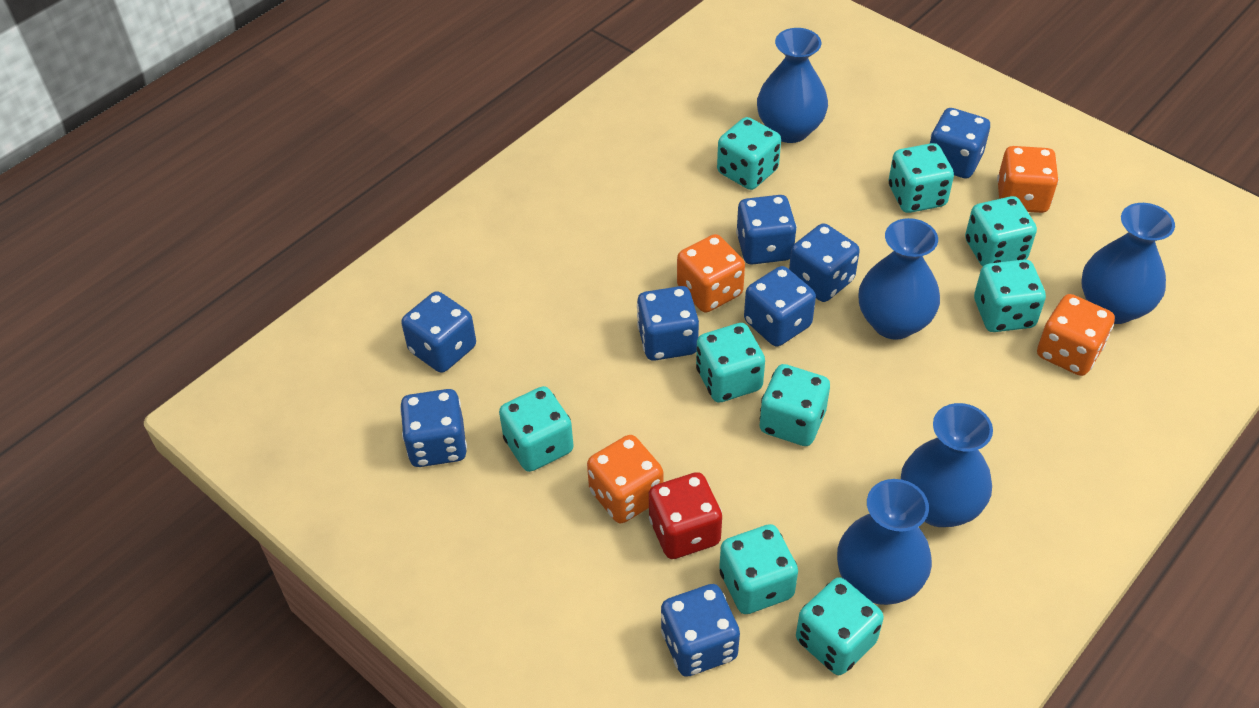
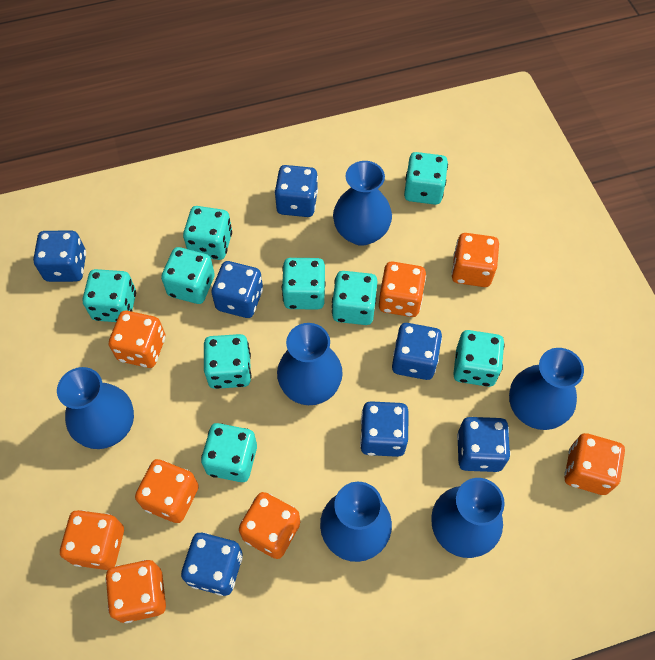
blue dice: 8 -> 7
blue vase: 5 -> 6
orange dice: 4 -> 8
red dice: 1 -> 0

